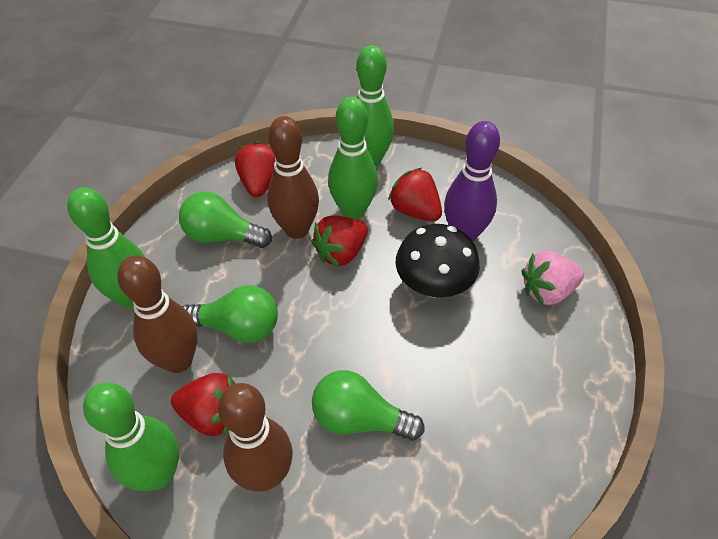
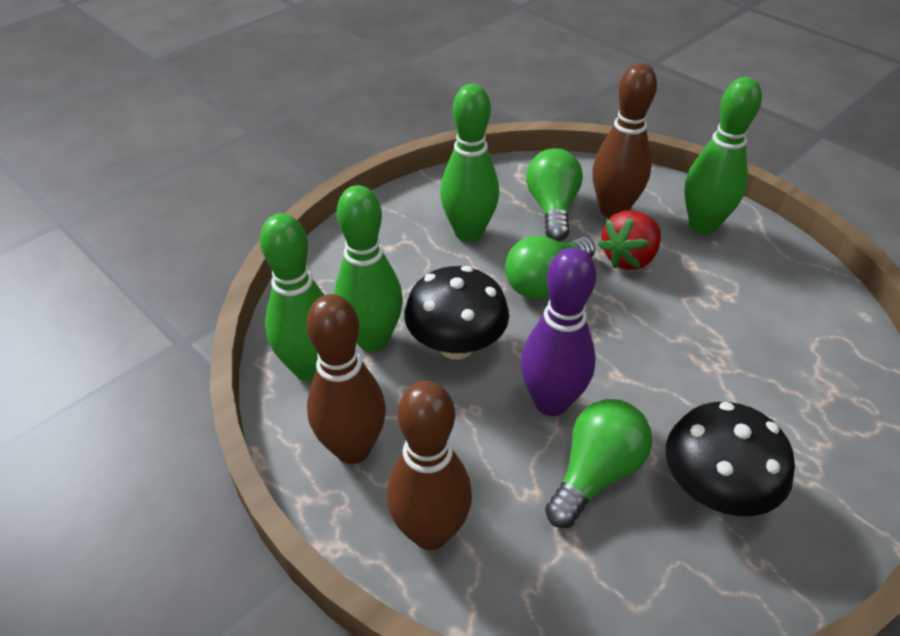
black mushroom: 1 -> 2
pink strawberry: 1 -> 0
red strawberry: 4 -> 1

